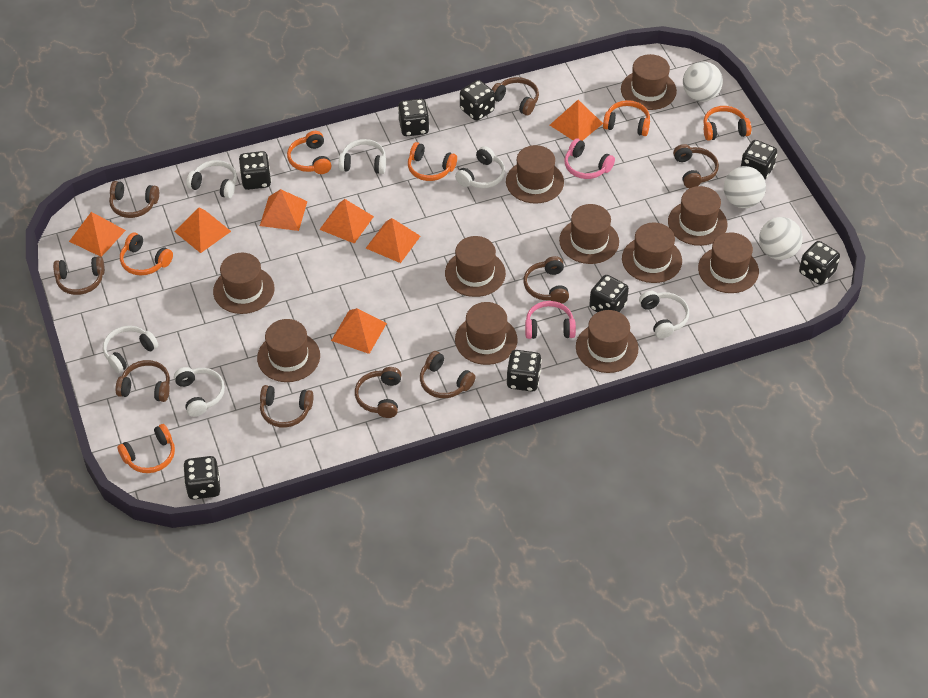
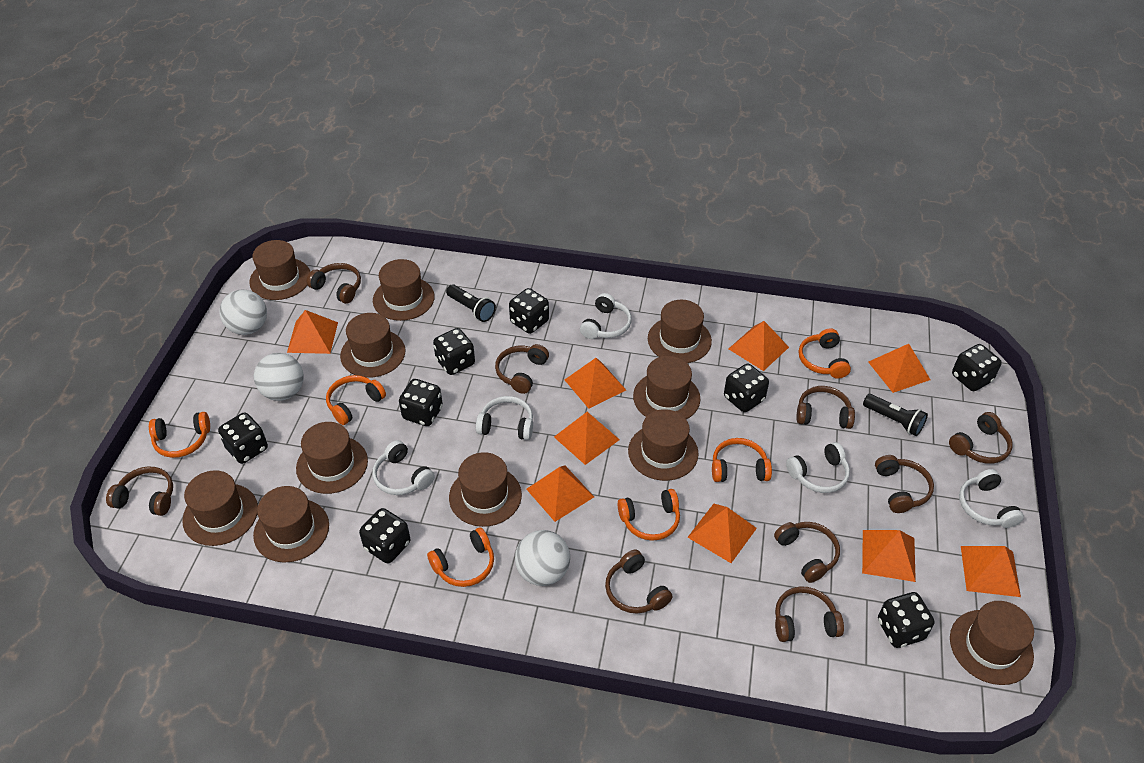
black flashlight: 0 -> 2
orange pyramid: 7 -> 9
pink headphones: 2 -> 0
white headphones: 6 -> 5

